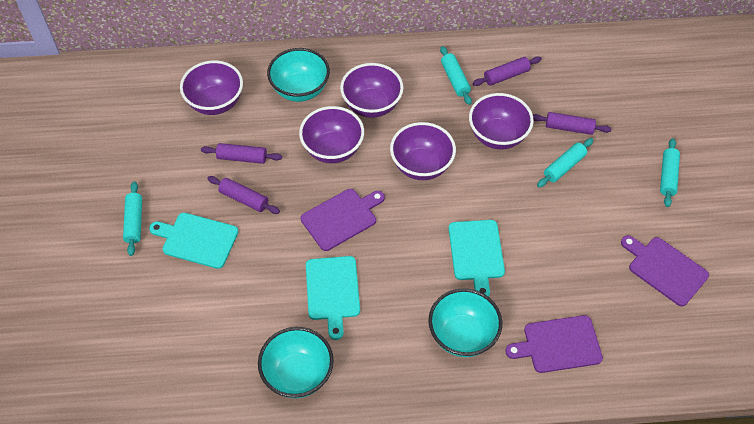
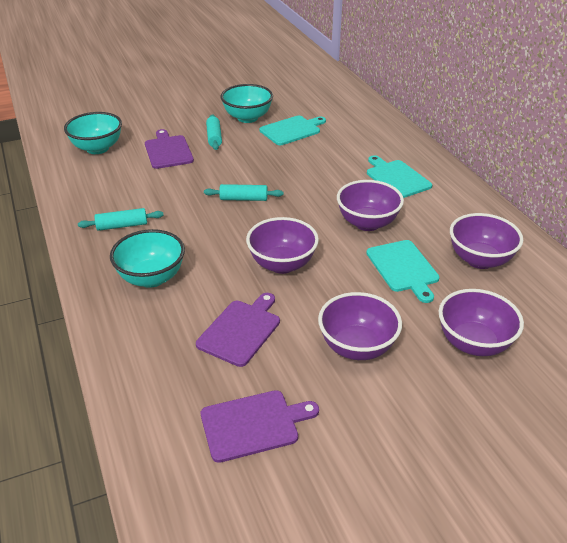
purple rolling pin: 4 -> 0
turquoise rolling pin: 4 -> 3

